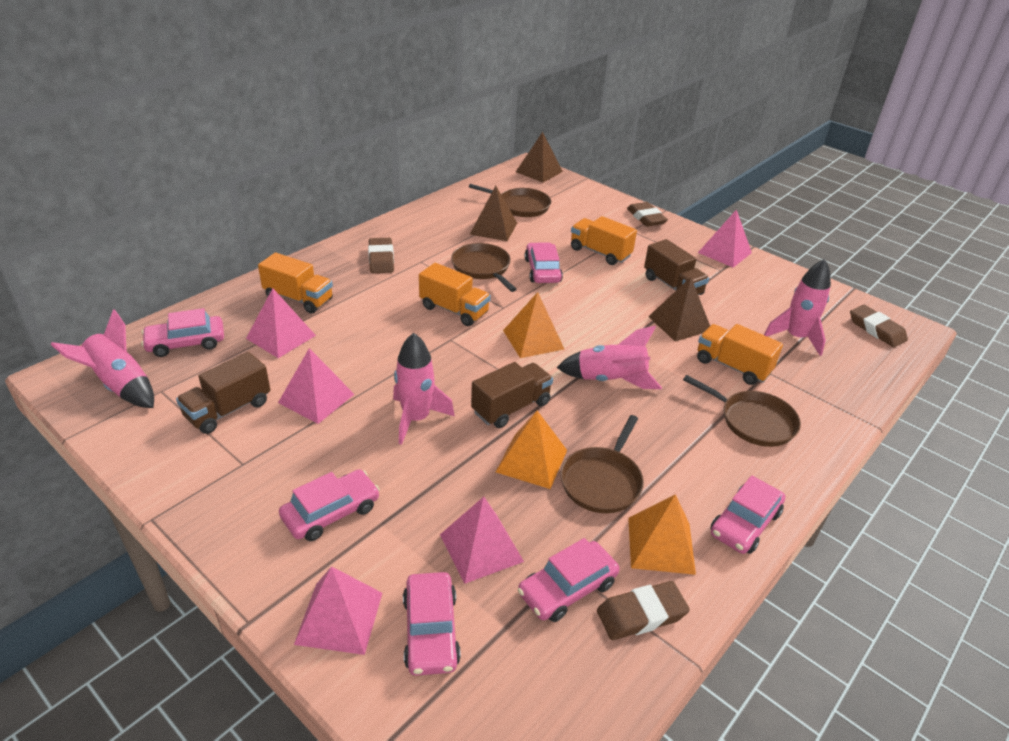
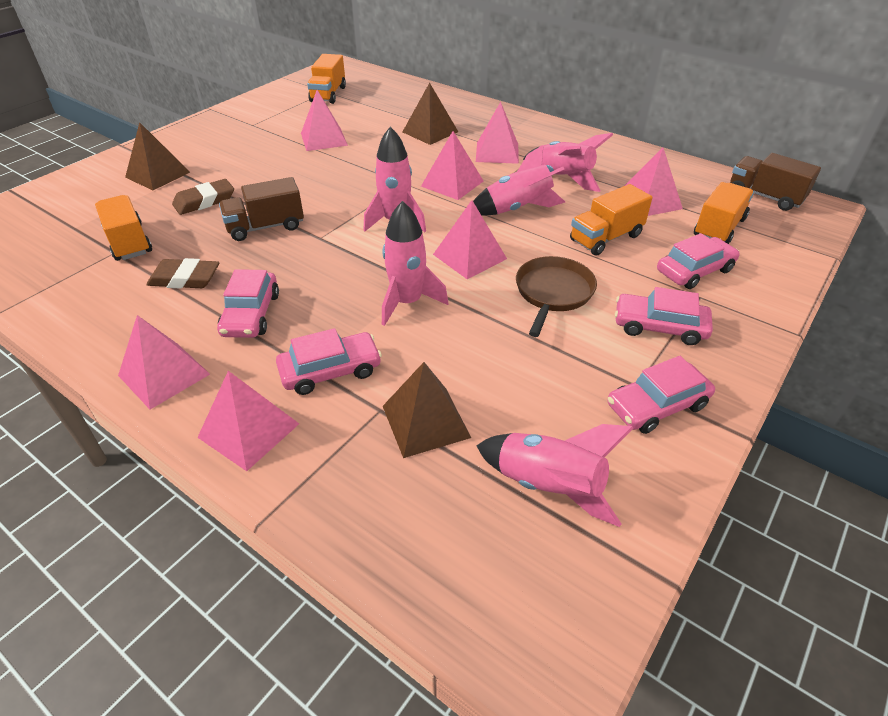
brown eraser: 4 -> 2
brown pan: 4 -> 1
brown truck: 3 -> 2
orange pyramid: 3 -> 0
pink car: 6 -> 5
pink pyramid: 5 -> 7
pink rocket: 4 -> 5

